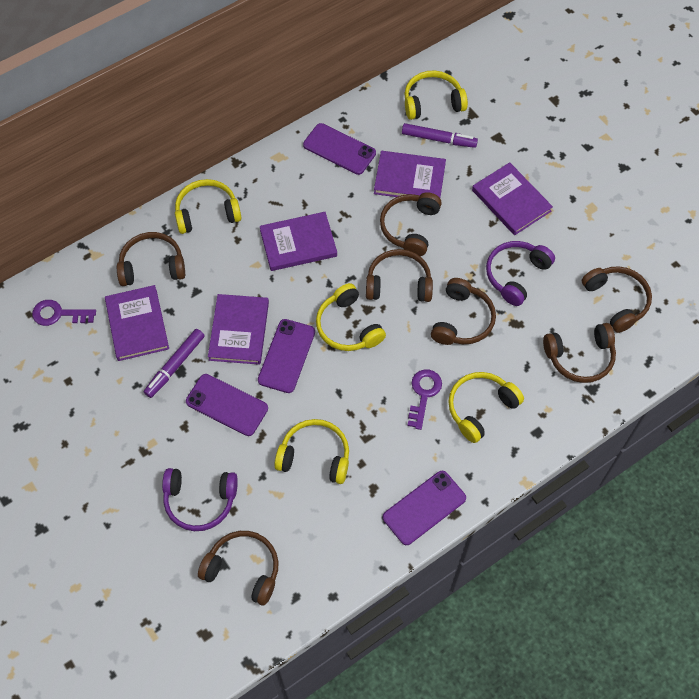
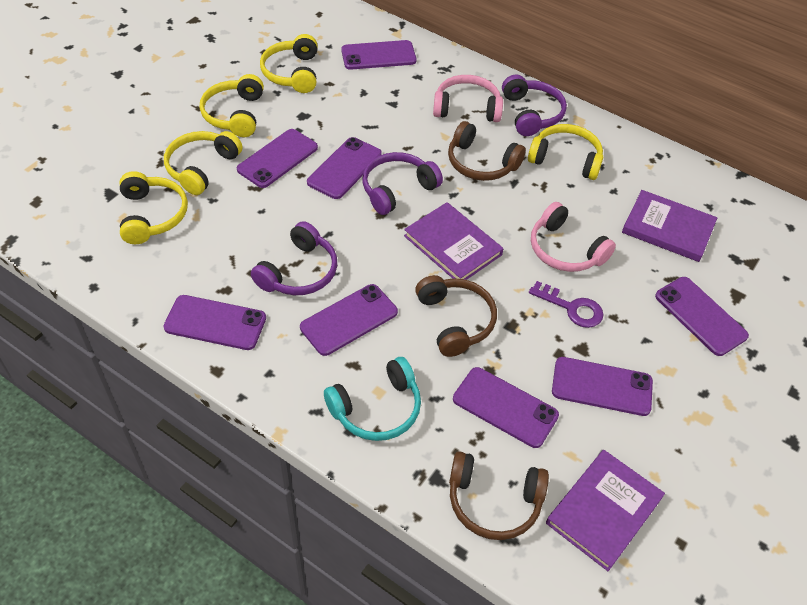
brown headphones: 7 -> 3
pink headphones: 0 -> 2
purple book: 5 -> 3
purple headphones: 2 -> 3
purple key: 2 -> 1
purple marker: 2 -> 0
purple phone: 4 -> 8
turquoise headphones: 0 -> 1

